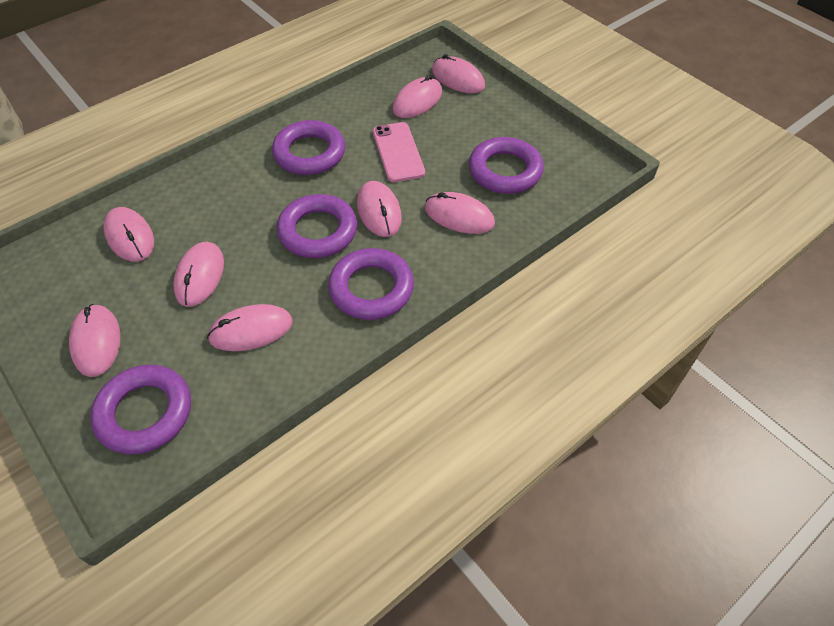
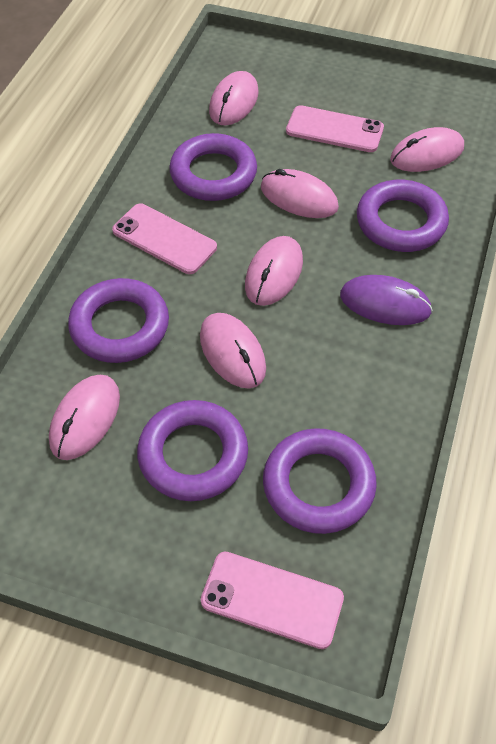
pink mouse: 8 -> 6
pink phone: 1 -> 3
purple mouse: 0 -> 1

